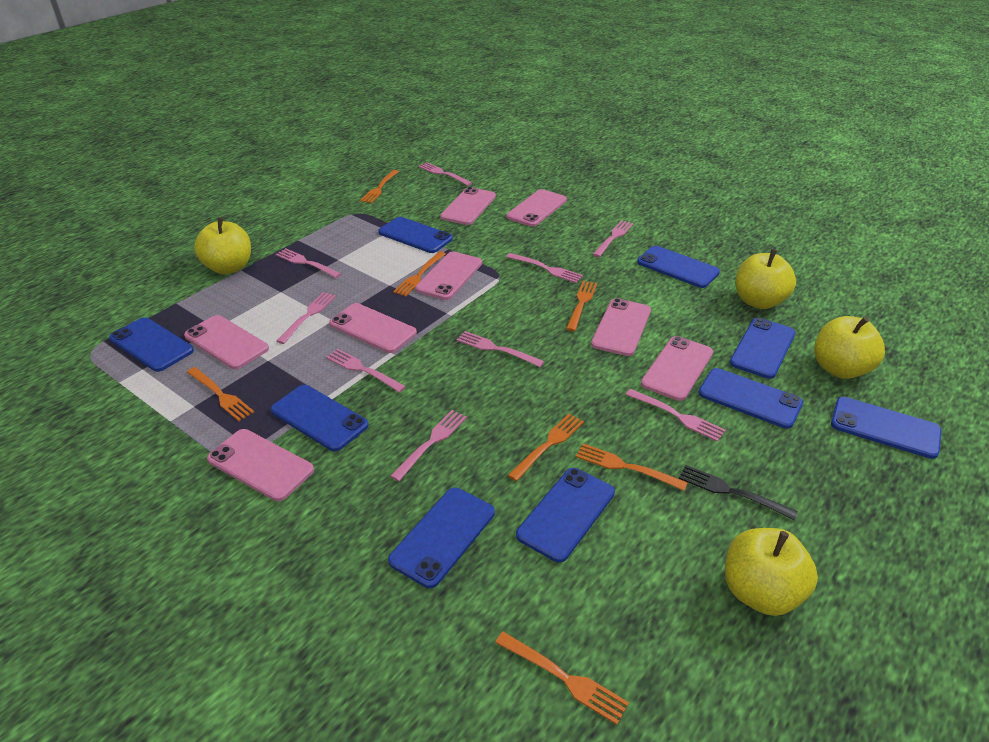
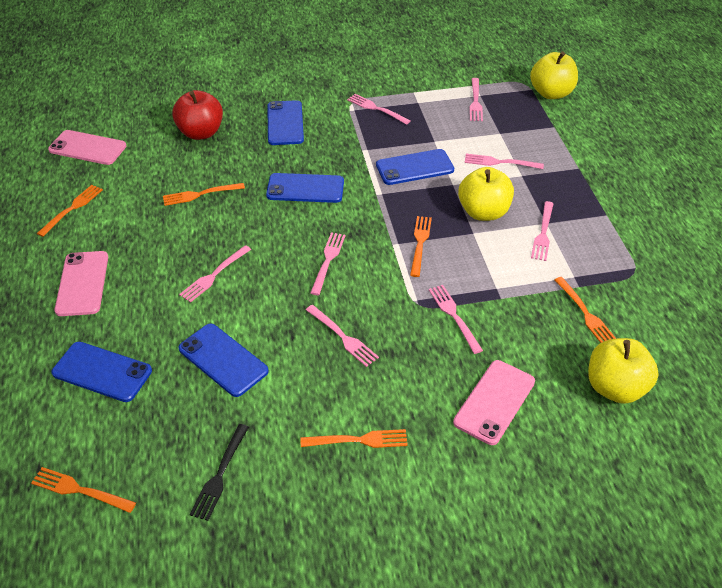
blue phone: 9 -> 5
orange fork: 7 -> 6
pink fork: 9 -> 8
pink phone: 8 -> 3
red apple: 0 -> 1
yellow apple: 4 -> 3

